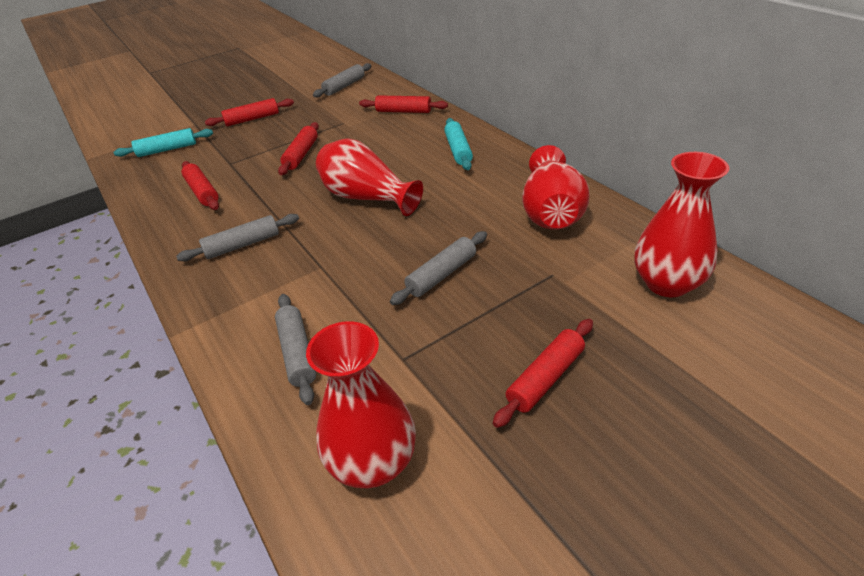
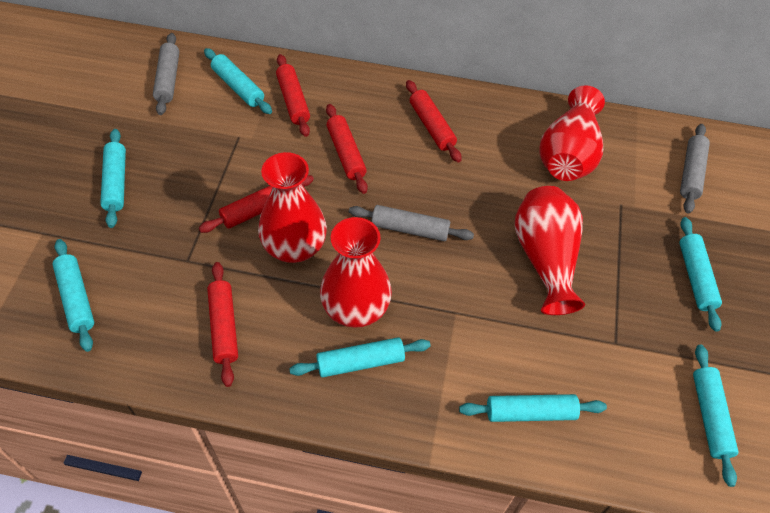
grey rolling pin: 4 -> 3
turquoise rolling pin: 2 -> 7

